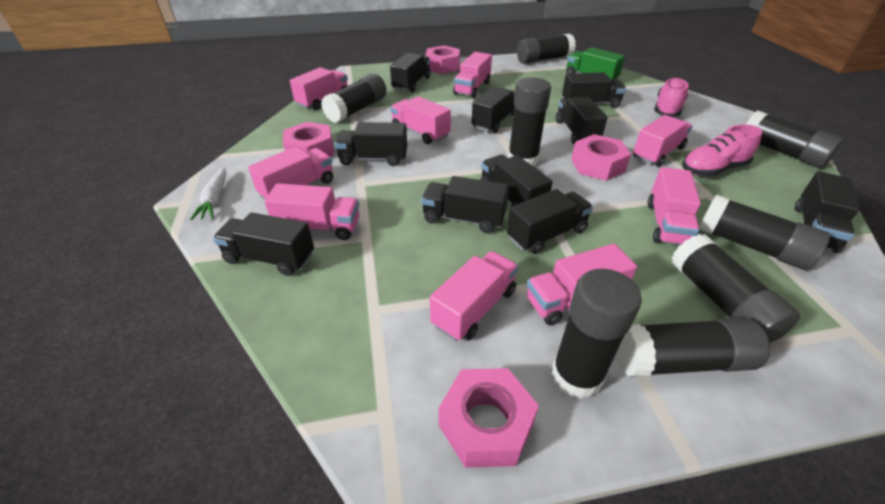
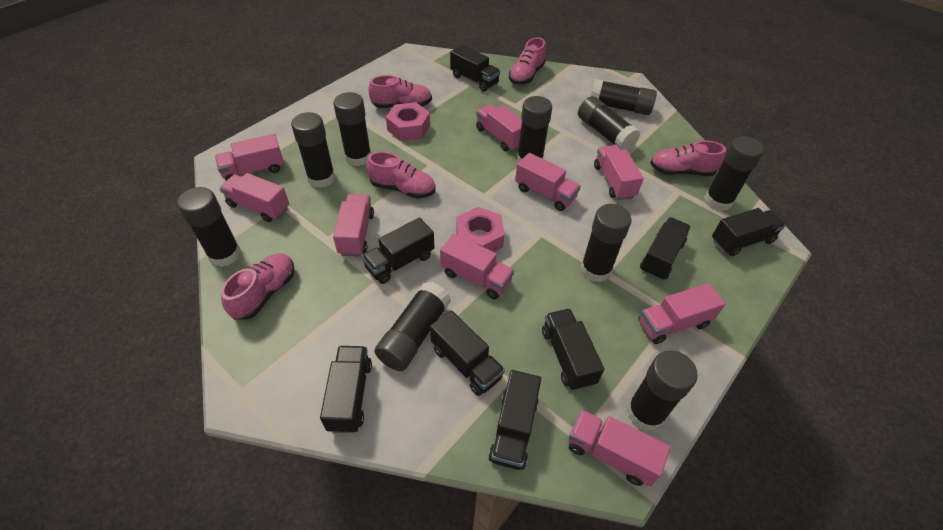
black glue stick: 8 -> 10
black truck: 10 -> 8
green truck: 1 -> 0
pink nut: 4 -> 2
pink shoe: 2 -> 5
white carrot: 1 -> 0

